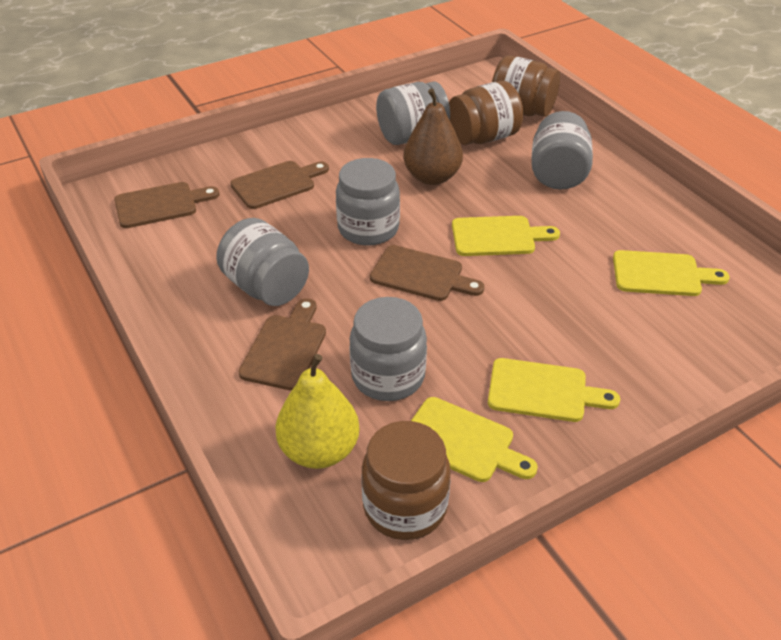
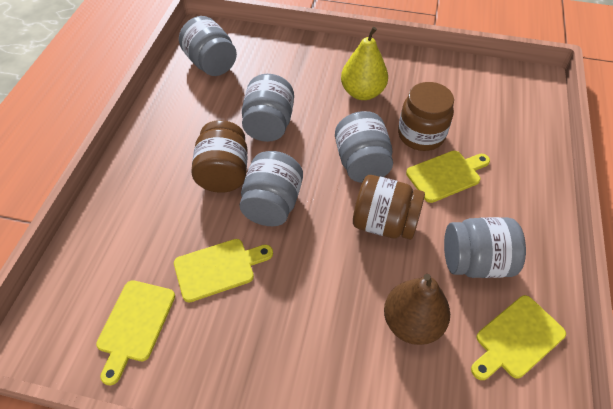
brown cutting board: 4 -> 0

